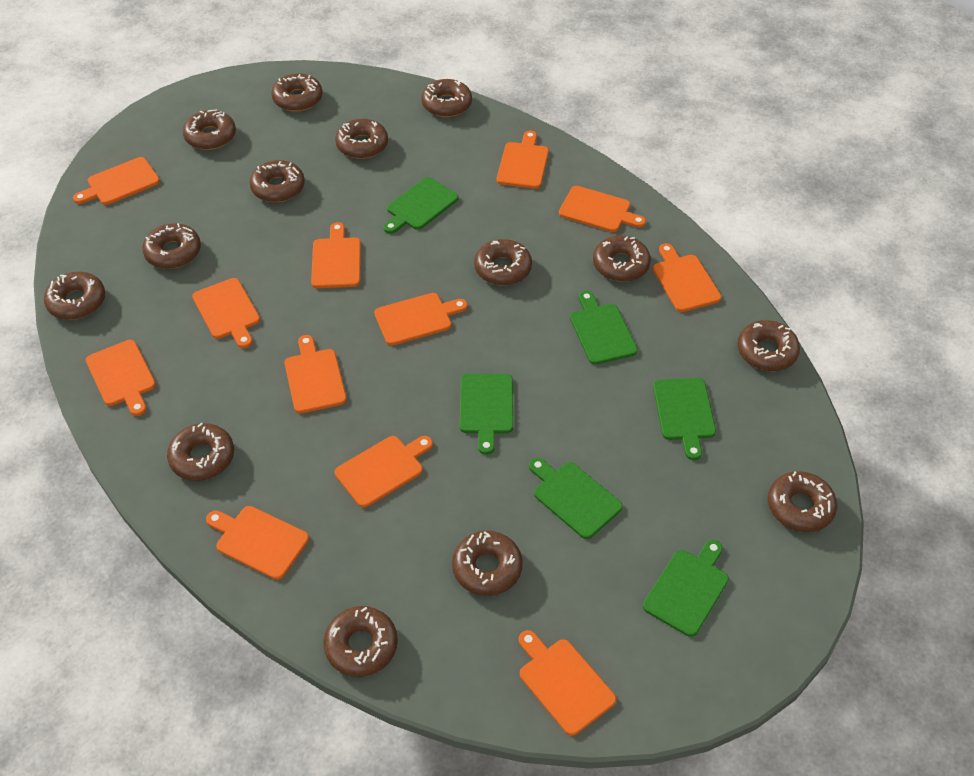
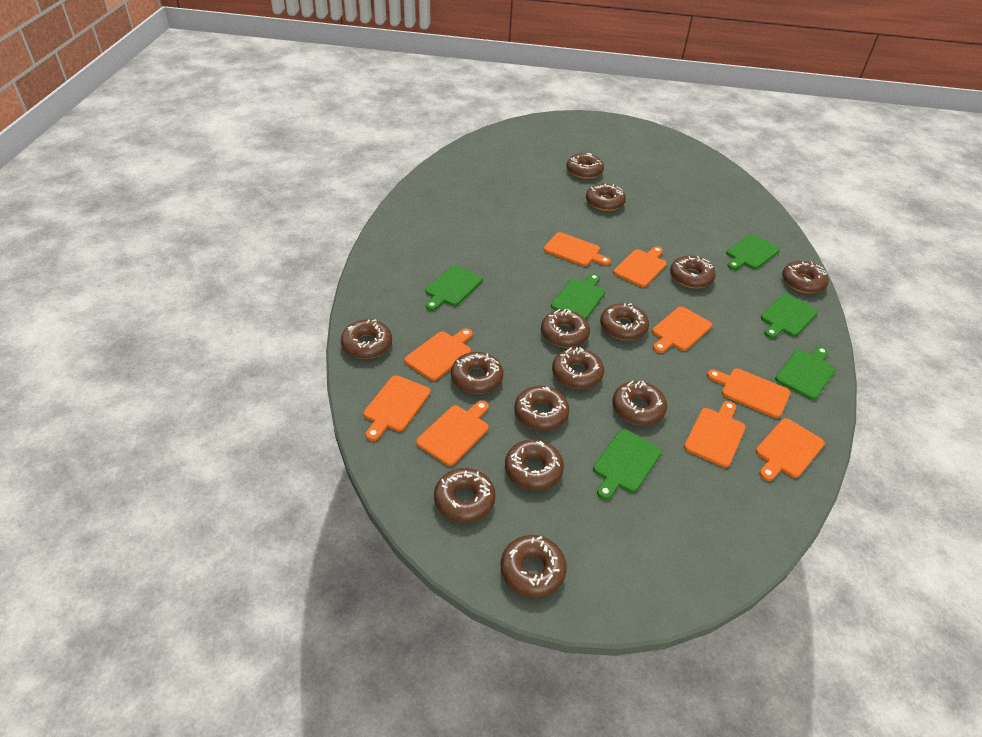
orange cutting board: 12 -> 9

